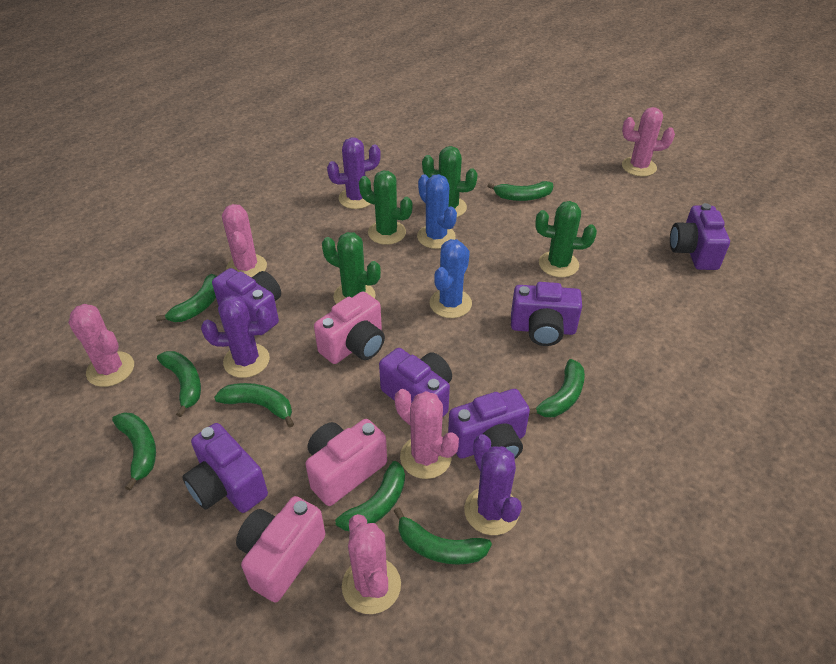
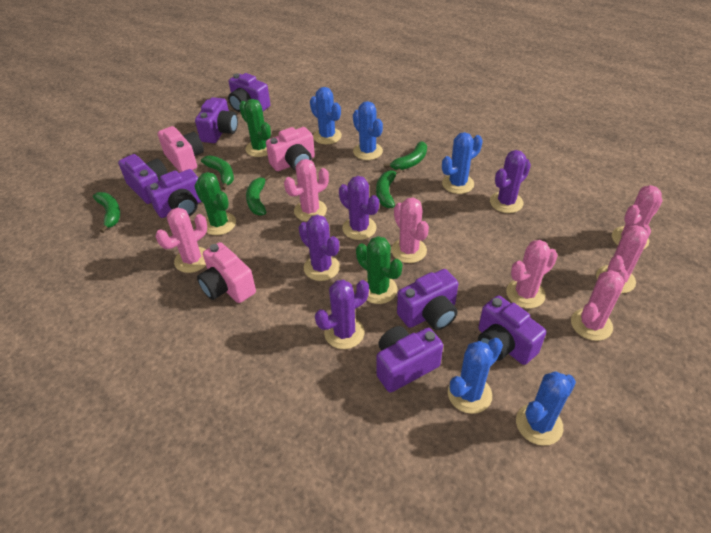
blue cactus: 2 -> 5
green banana: 8 -> 5
green cactus: 4 -> 3
pink cactus: 5 -> 7
purple cactus: 3 -> 4
purple camera: 6 -> 7

